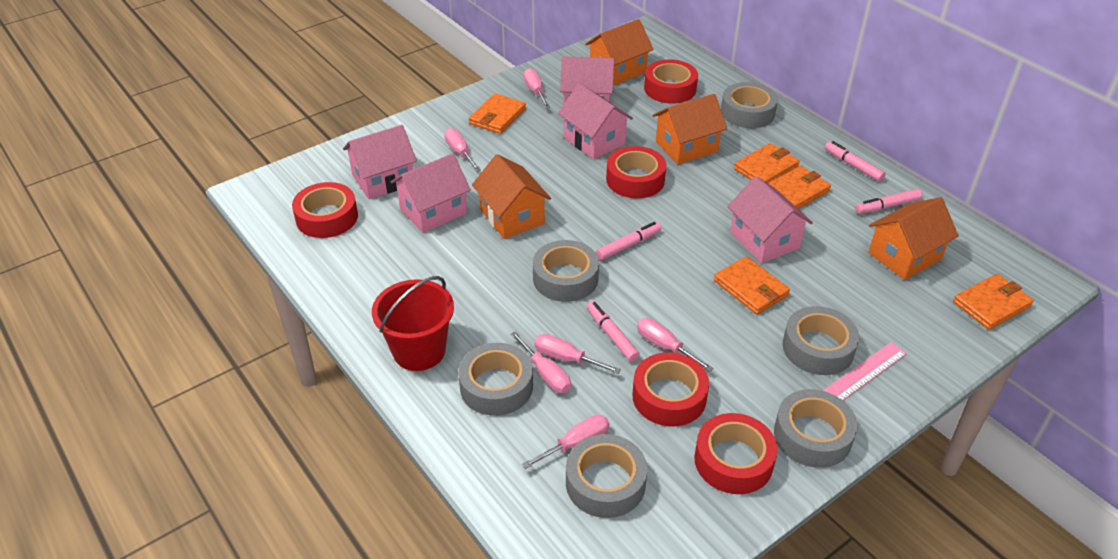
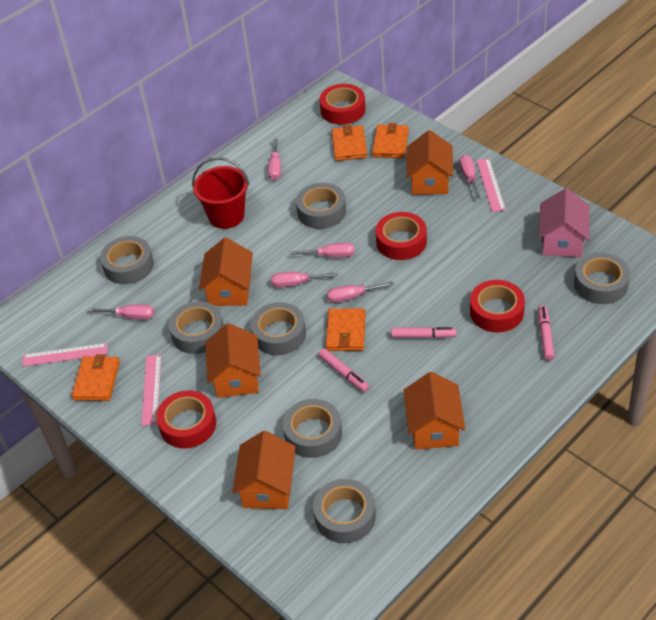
grey tape: 6 -> 7
orange house: 4 -> 5
orange wallet: 5 -> 4
pink house: 5 -> 1
pink marker: 4 -> 3
pink ruler: 1 -> 3
red tape: 5 -> 4

